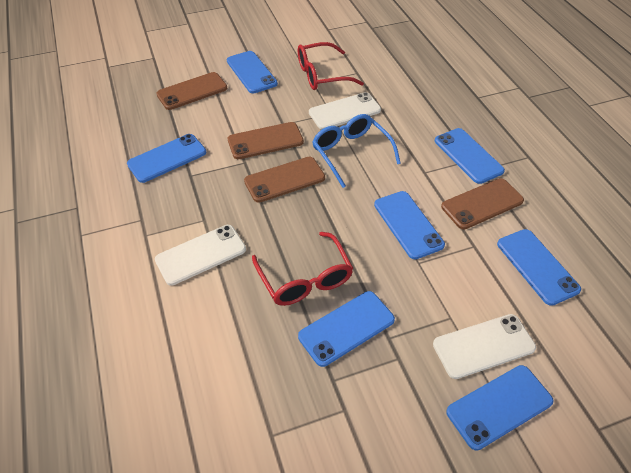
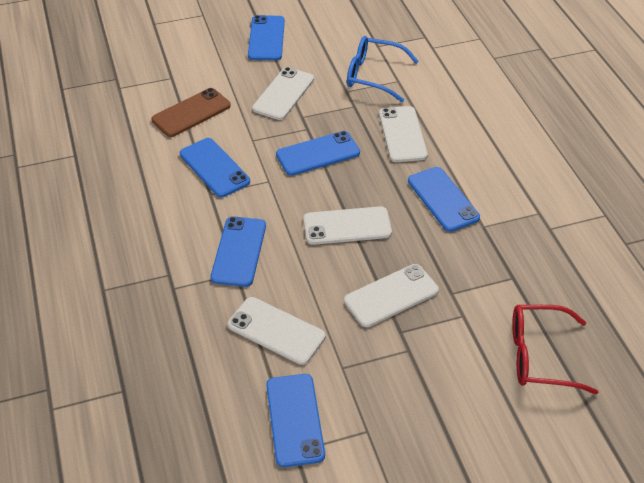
blue phone: 7 -> 6
brown phone: 4 -> 1
red glasses: 2 -> 1
white phone: 3 -> 5

